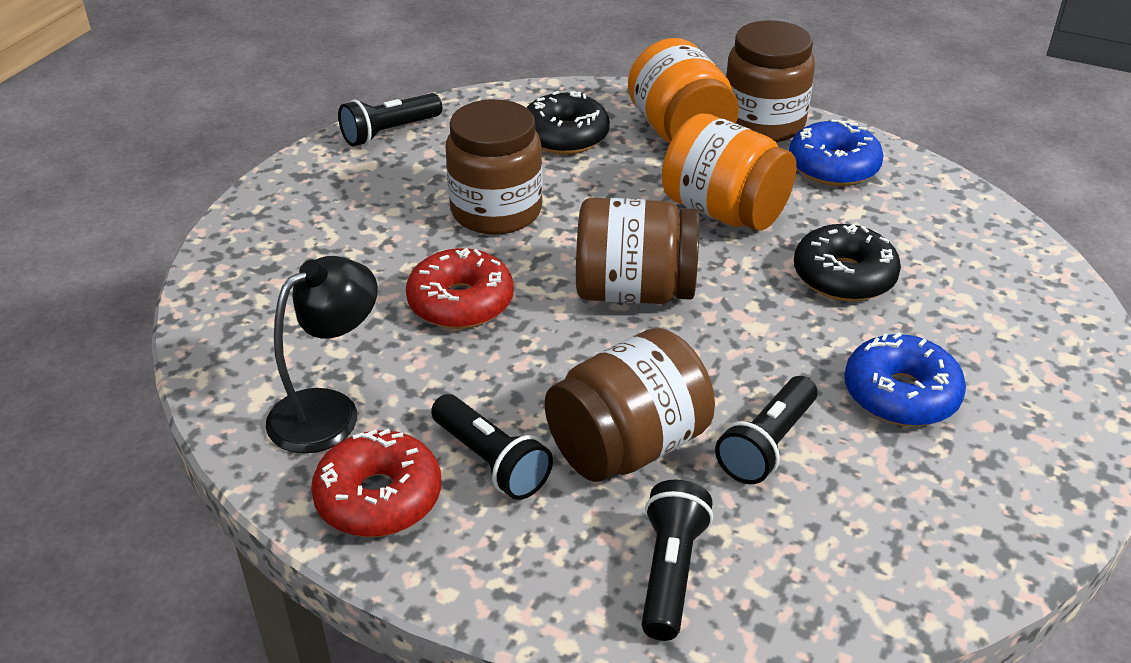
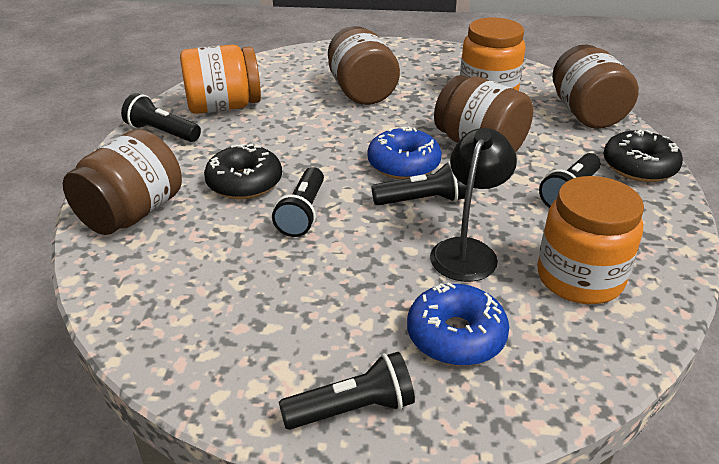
black flashlight: 4 -> 5
orange jar: 2 -> 3
red donut: 2 -> 0

